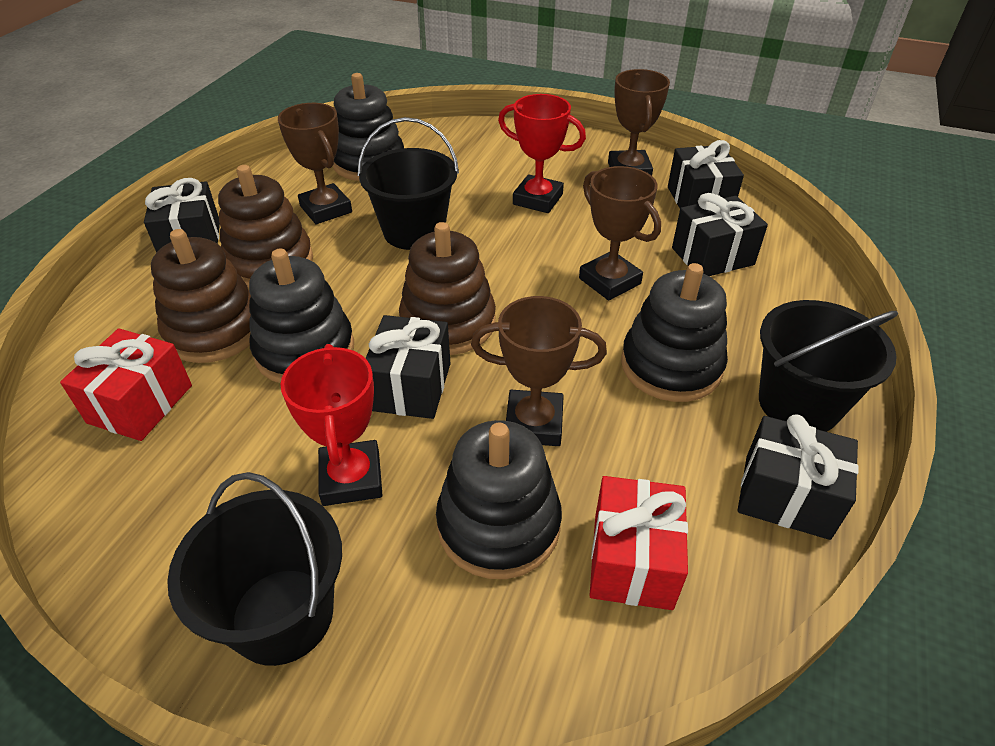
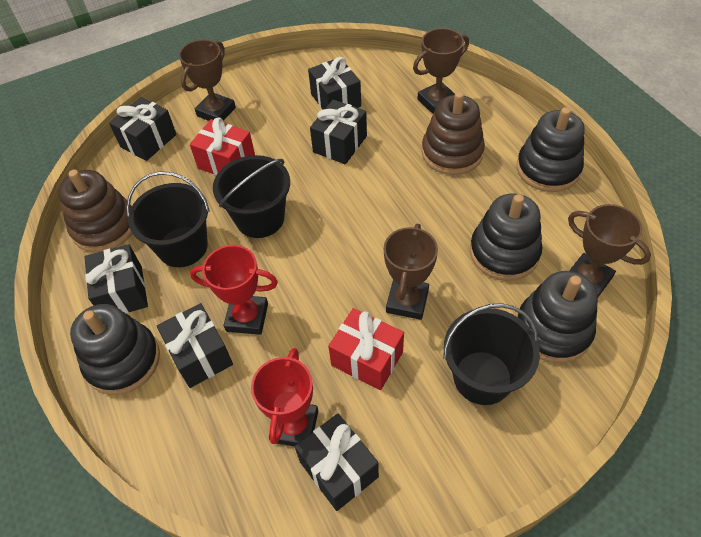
black gift: 5 -> 6
brown stacking toy: 3 -> 2

